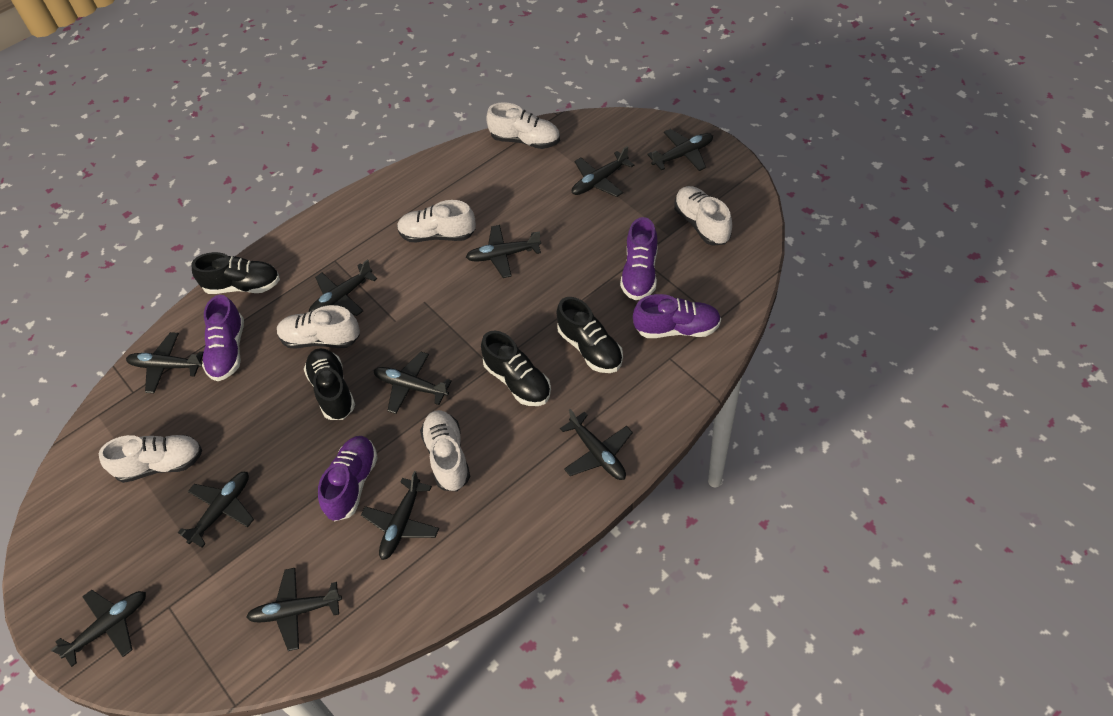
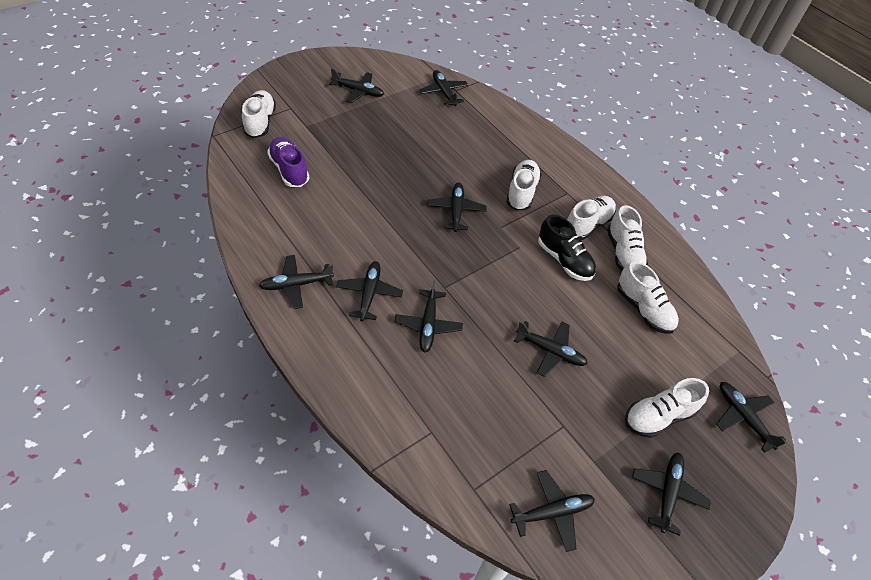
black plane: 11 -> 10
black shoe: 4 -> 1
purple shoe: 4 -> 1

